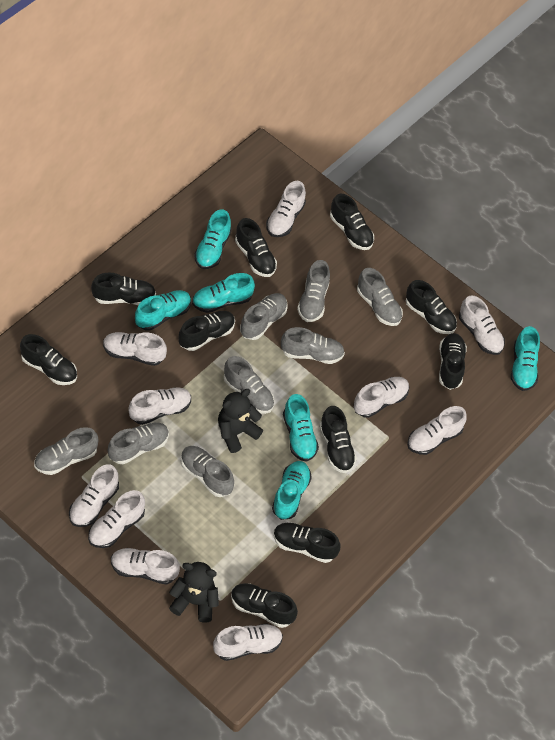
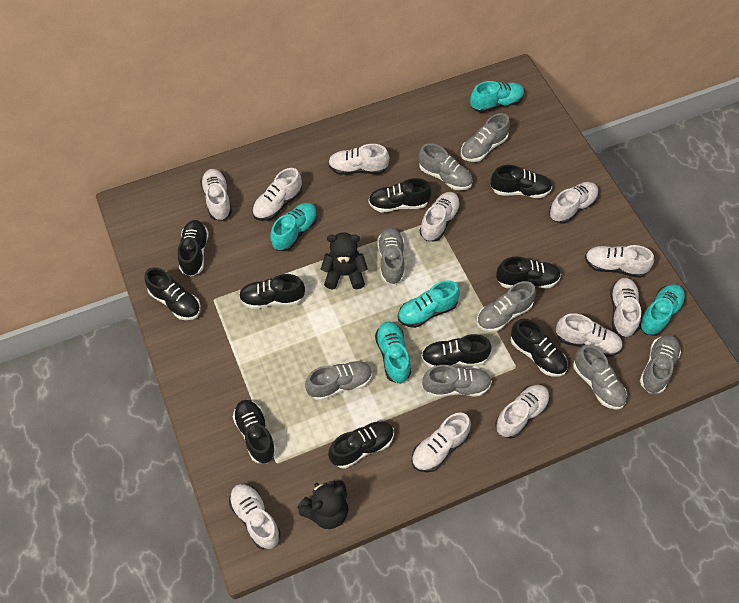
turquoise shoe: 6 -> 5
white shoe: 10 -> 11

